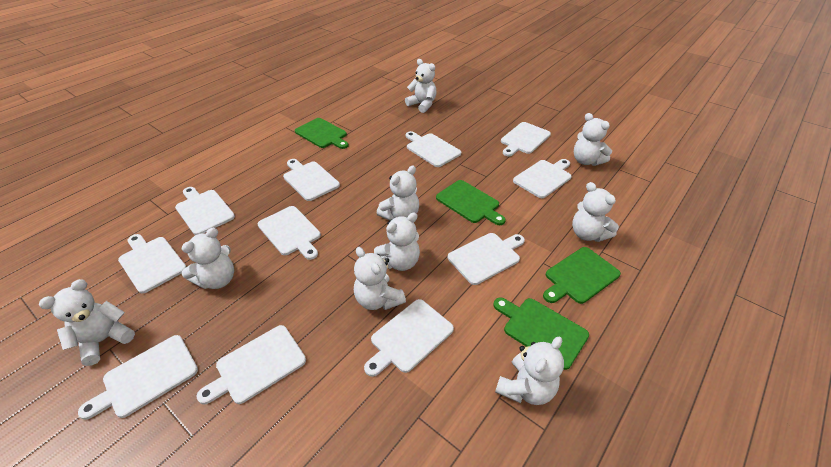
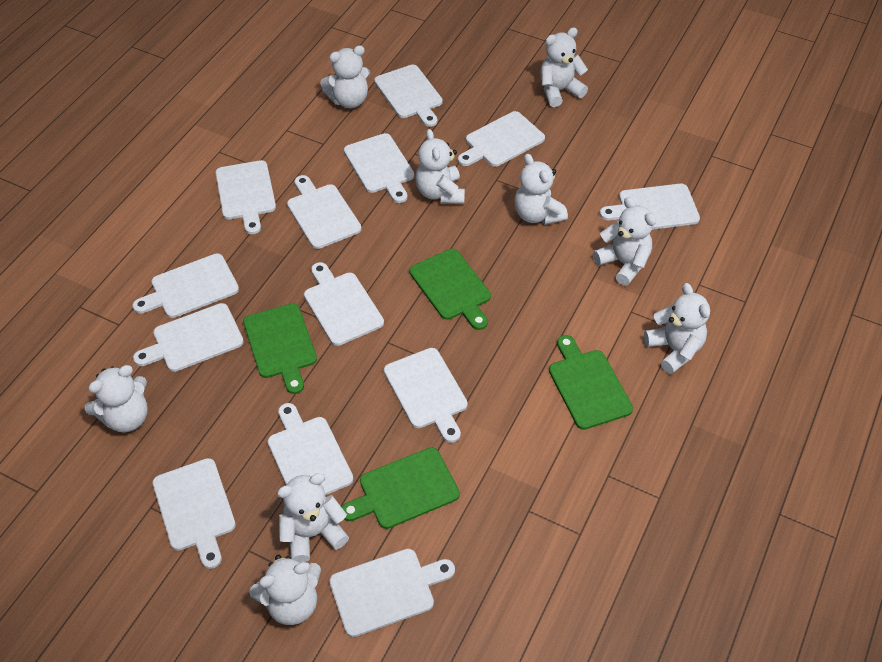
white cutting board: 11 -> 13

